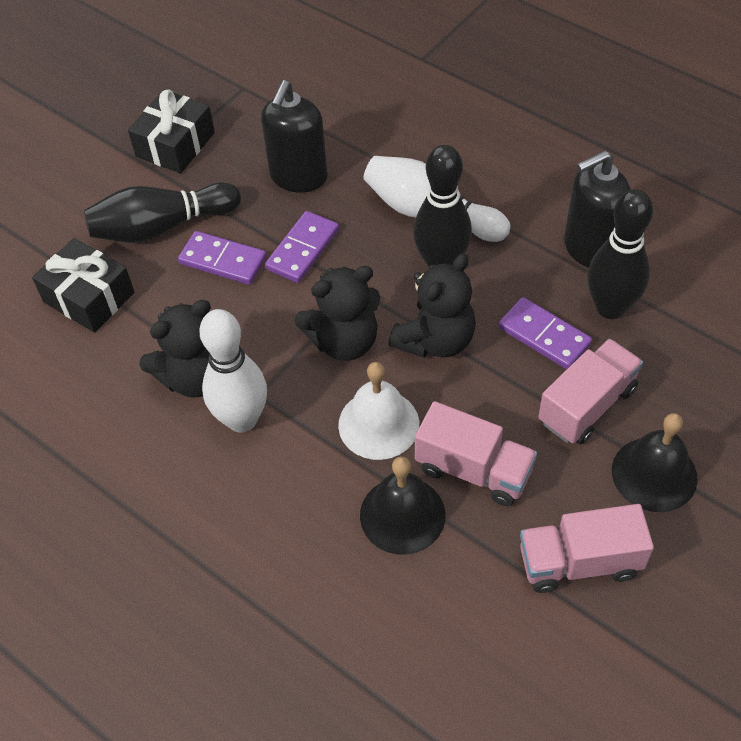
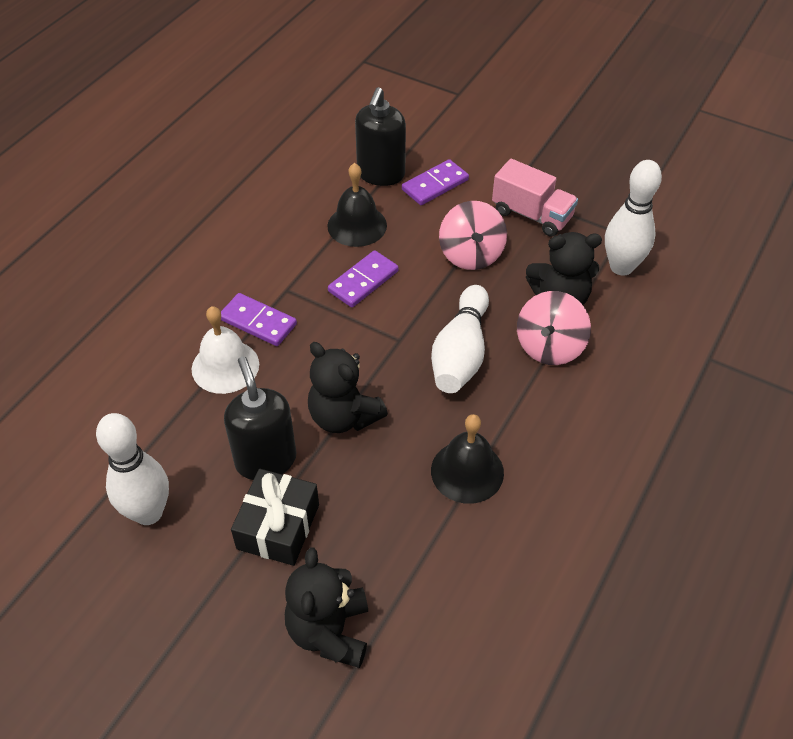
black bowling pin: 3 -> 0
black gift: 2 -> 1
pink spinning top: 0 -> 2
pink truck: 3 -> 1
white bowling pin: 2 -> 3

